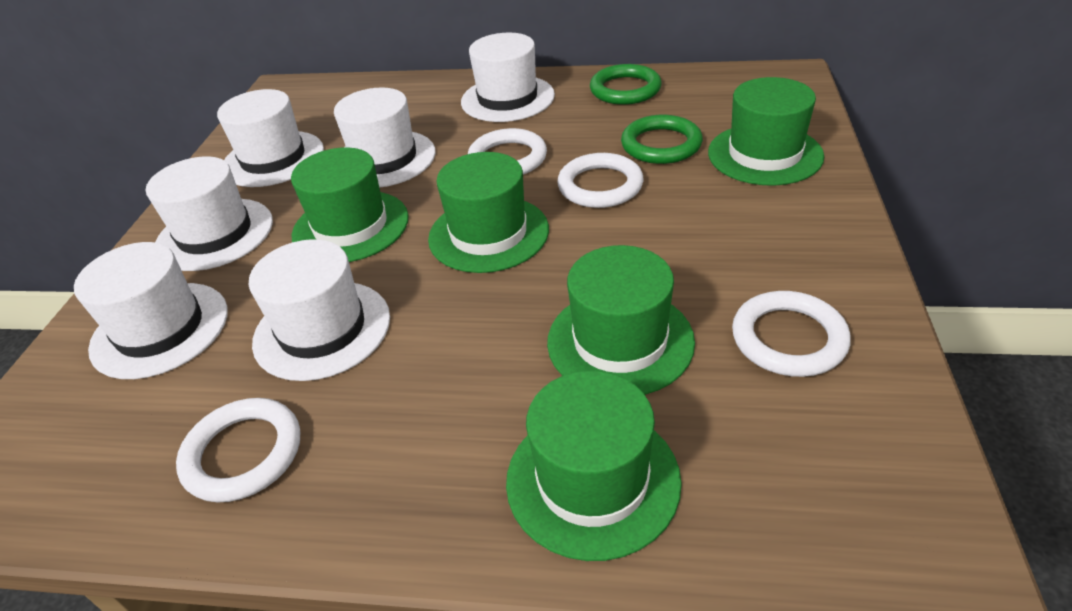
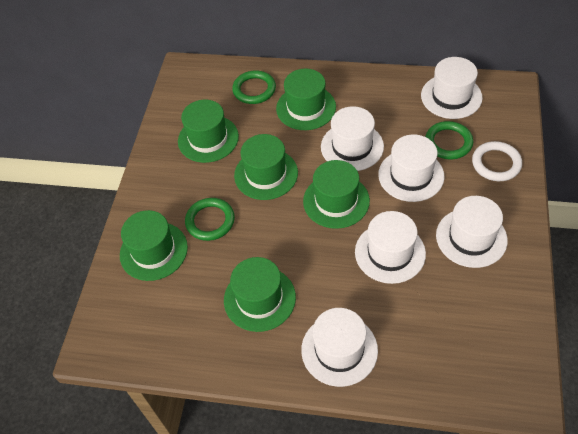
green hat: 5 -> 6
green ring: 2 -> 3
white ring: 4 -> 1

